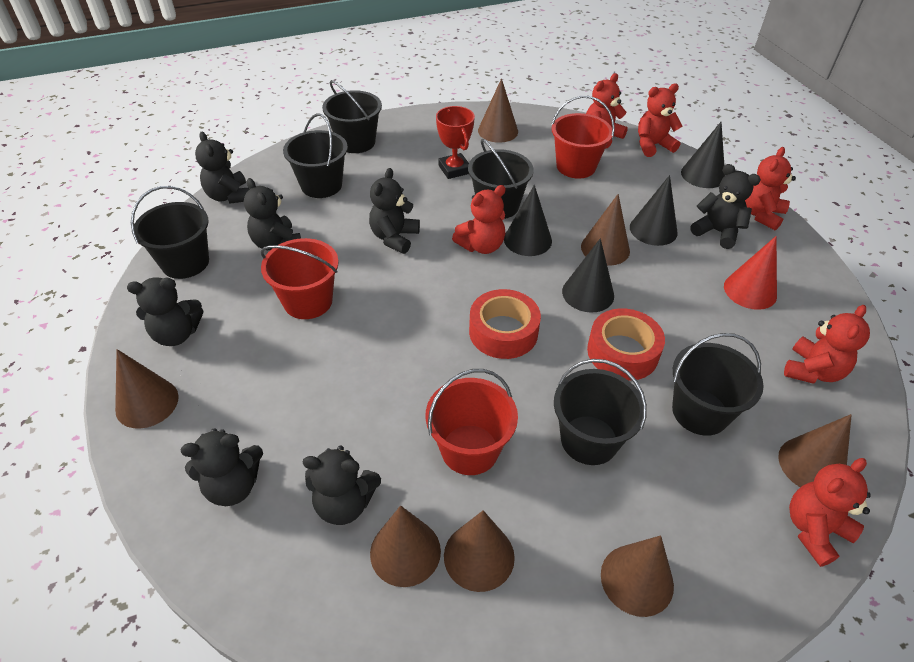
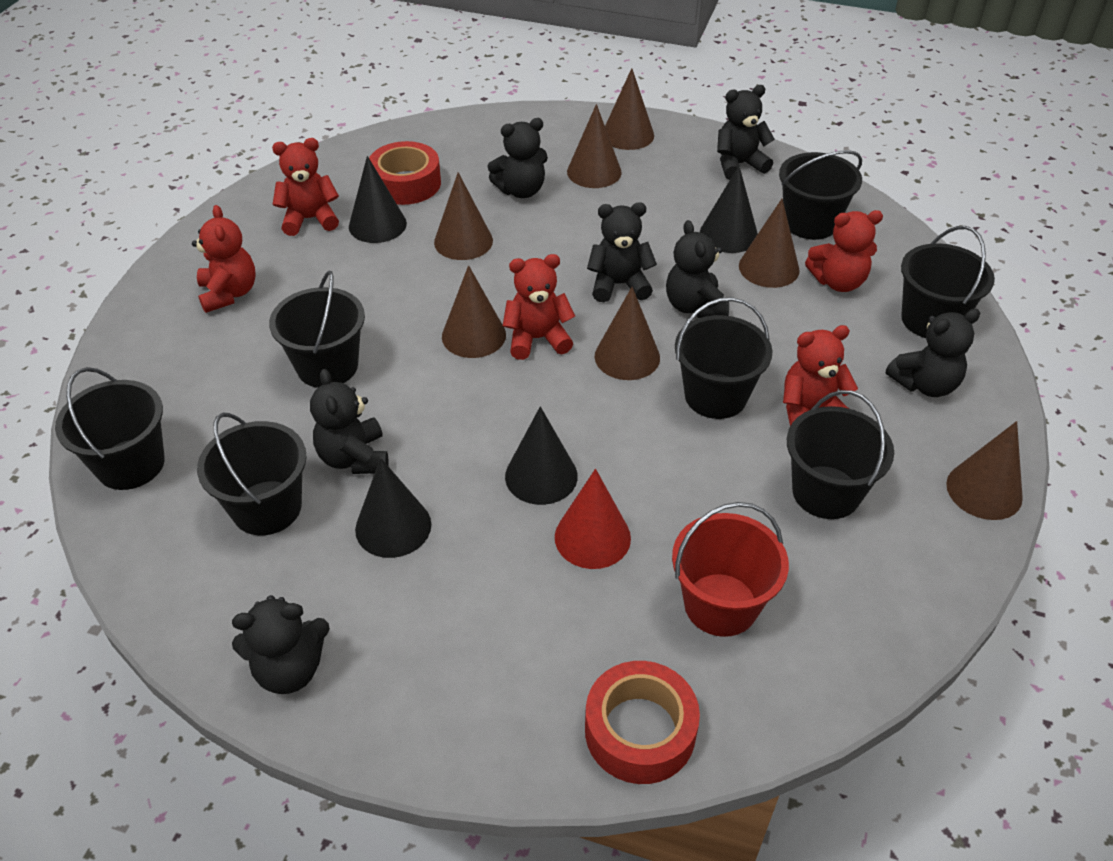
black bucket: 6 -> 7
red bucket: 3 -> 1
red teddy bear: 6 -> 5
red trophy: 1 -> 0

